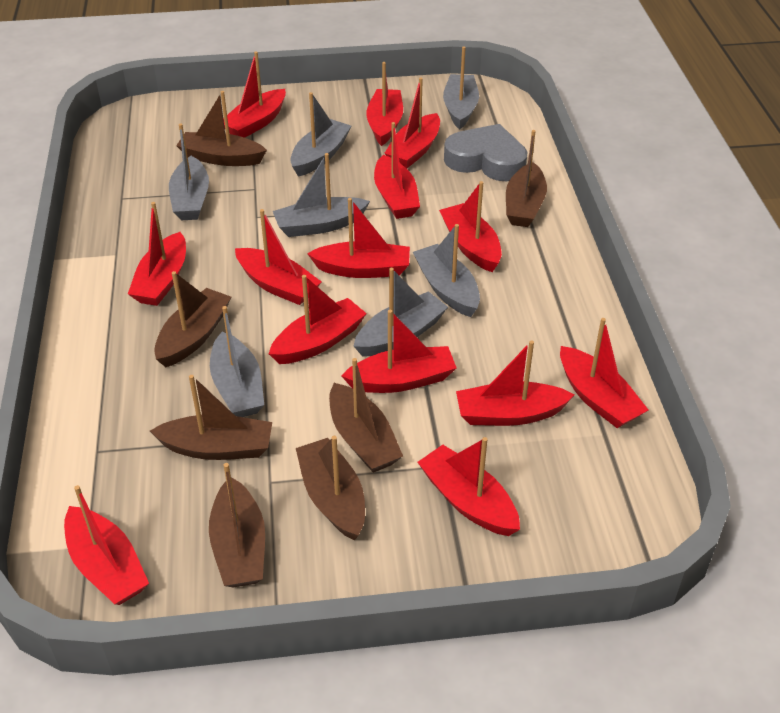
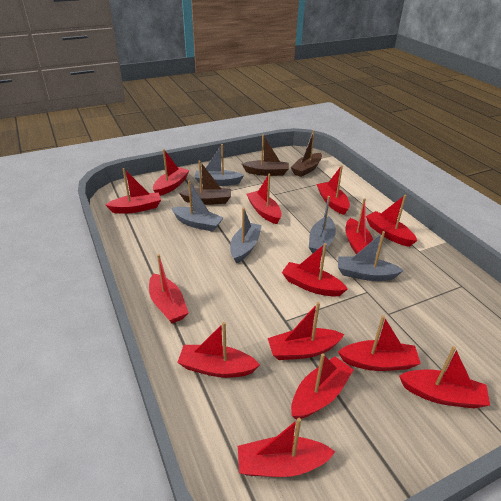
brown boat: 7 -> 3
grey boat: 7 -> 5
grey heart: 1 -> 0

